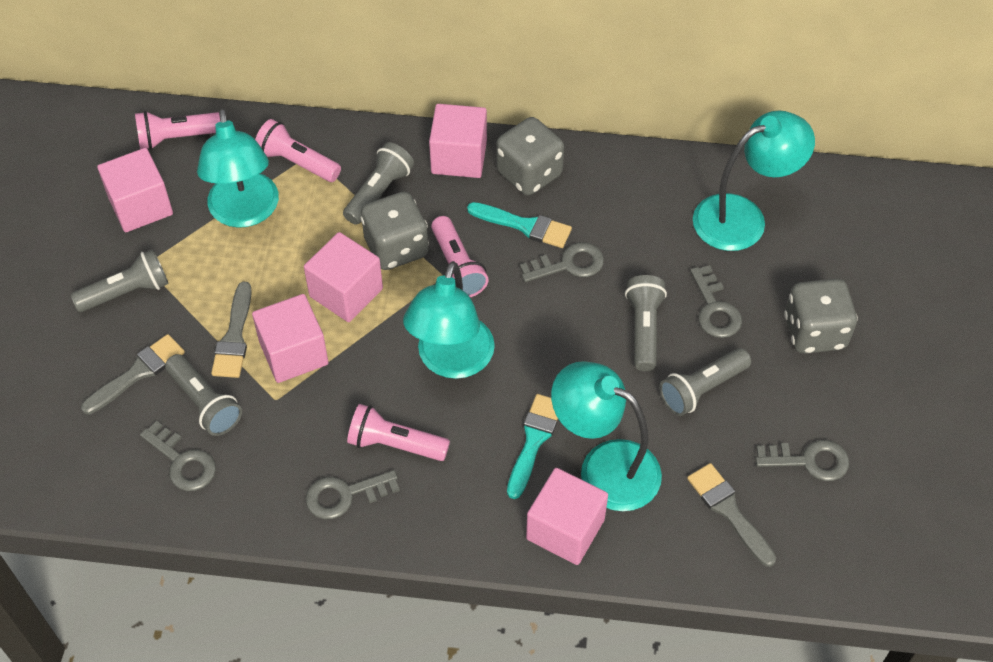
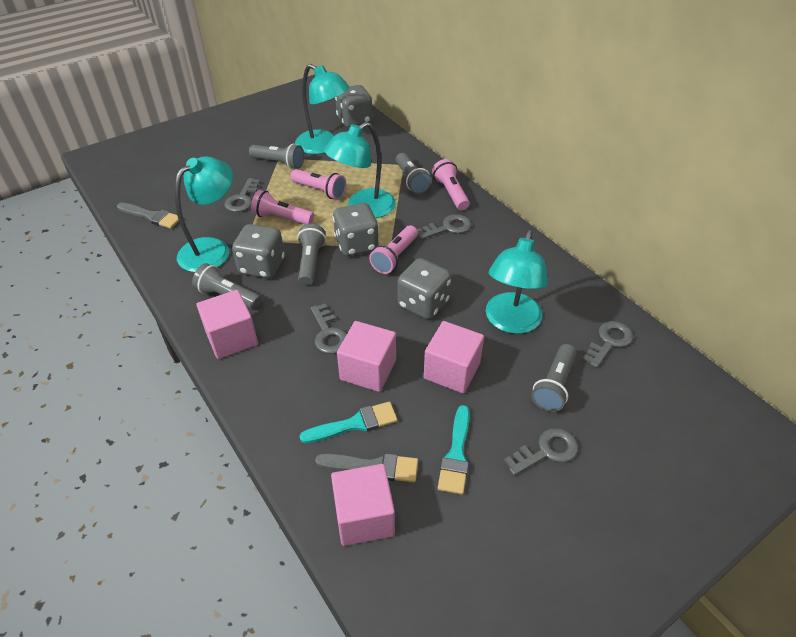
grey brush: 3 -> 2
grey dice: 3 -> 4
pink cube: 5 -> 4

